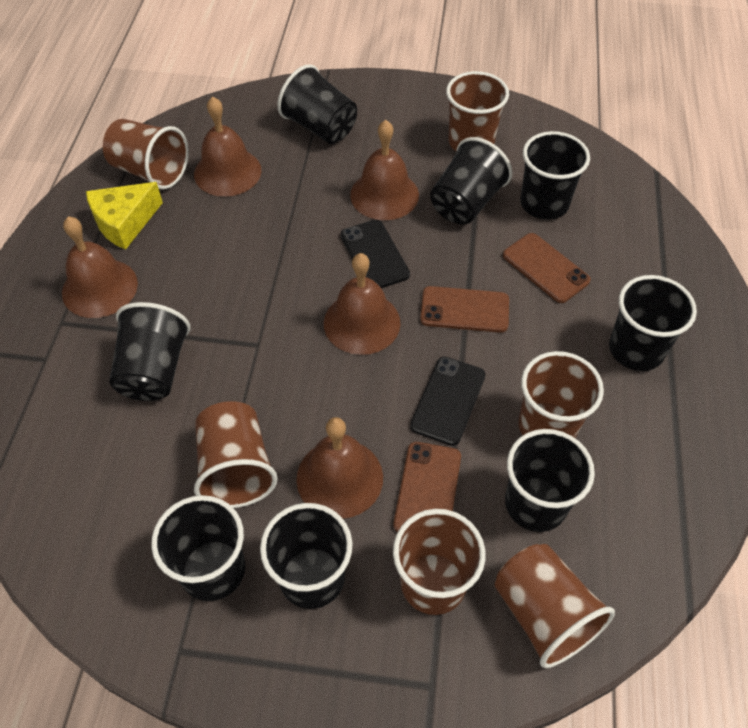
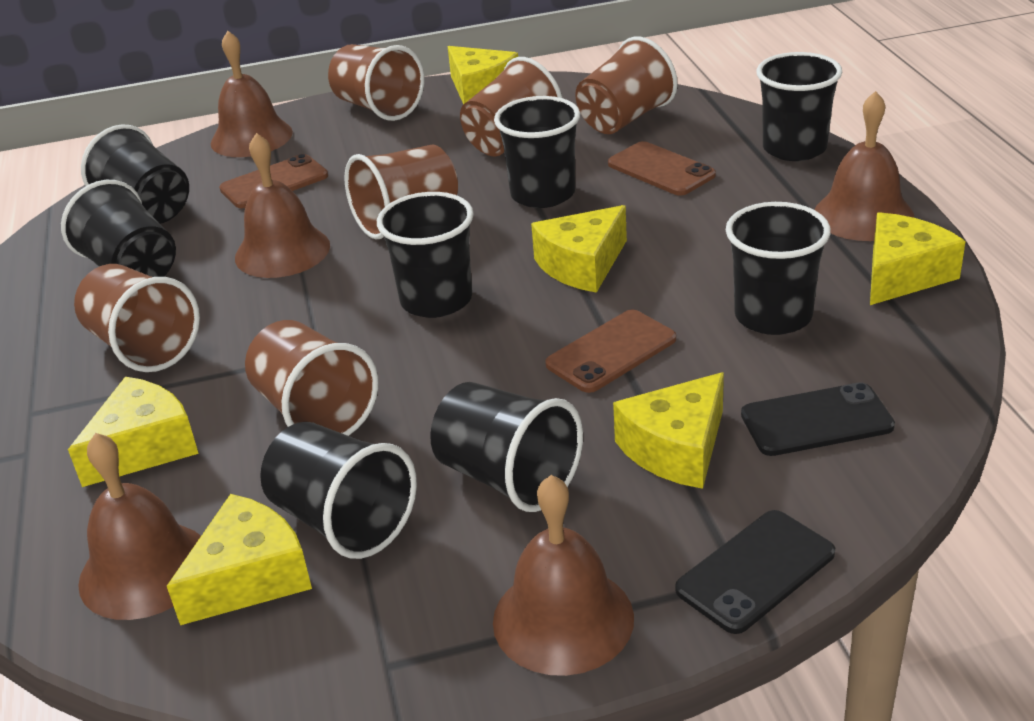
yellow cheese: 1 -> 6

